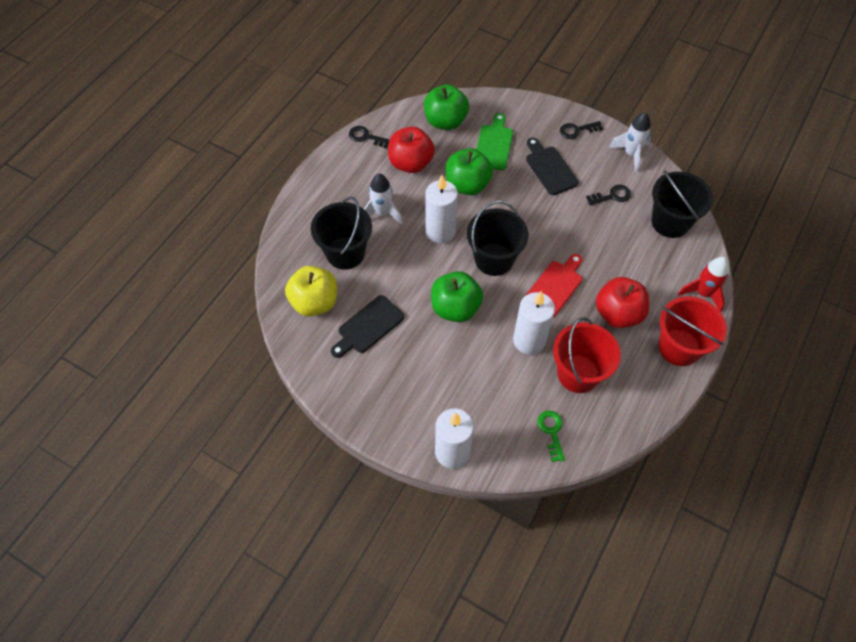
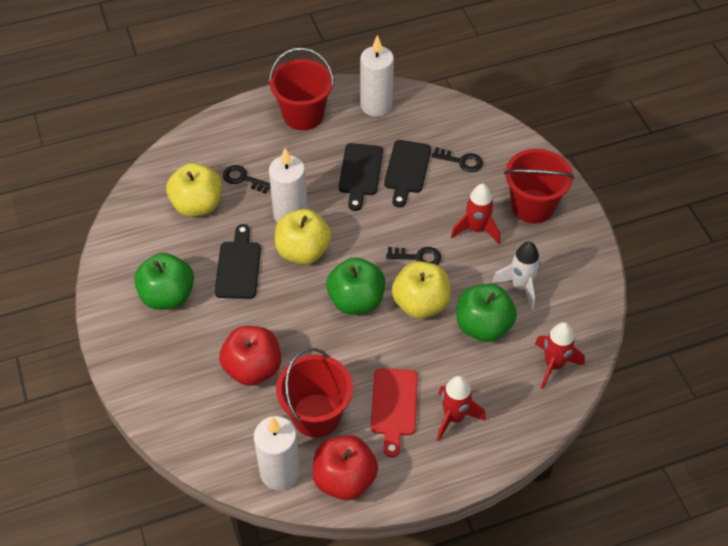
black bucket: 3 -> 0
black cutting board: 2 -> 3
green cutting board: 1 -> 0
green key: 1 -> 0
red bucket: 2 -> 3
red rocket: 1 -> 3
white rocket: 2 -> 1
yellow apple: 1 -> 3

